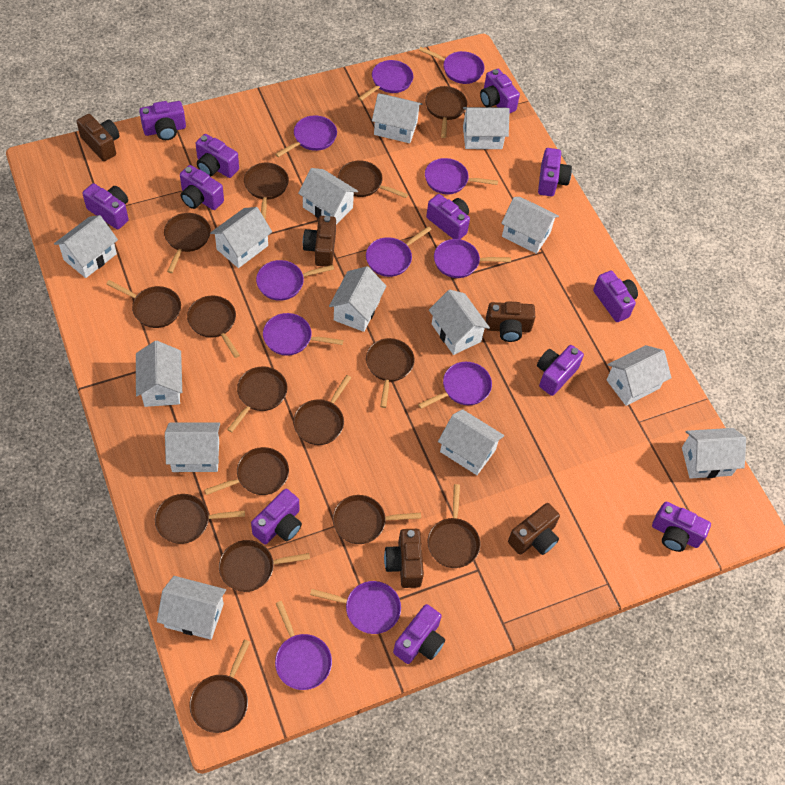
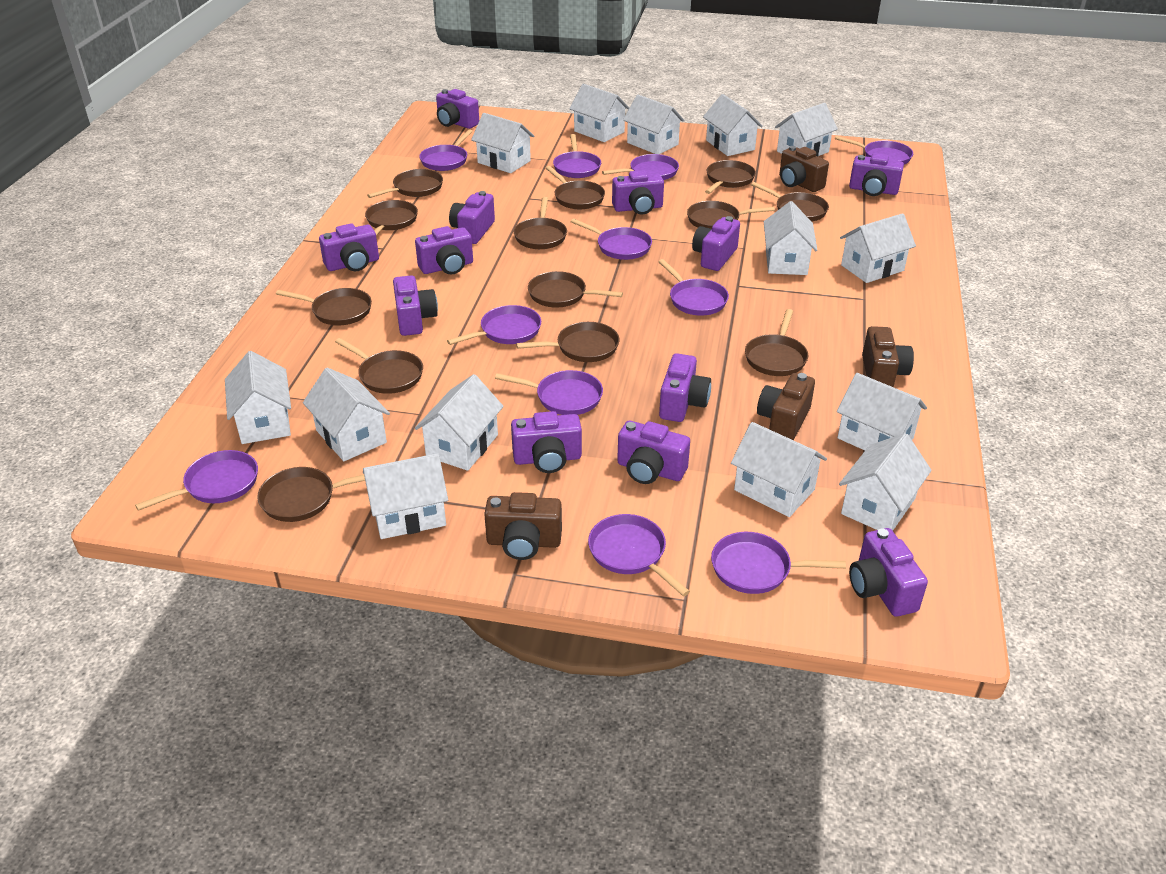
brown camera: 5 -> 4
brown pan: 15 -> 13

